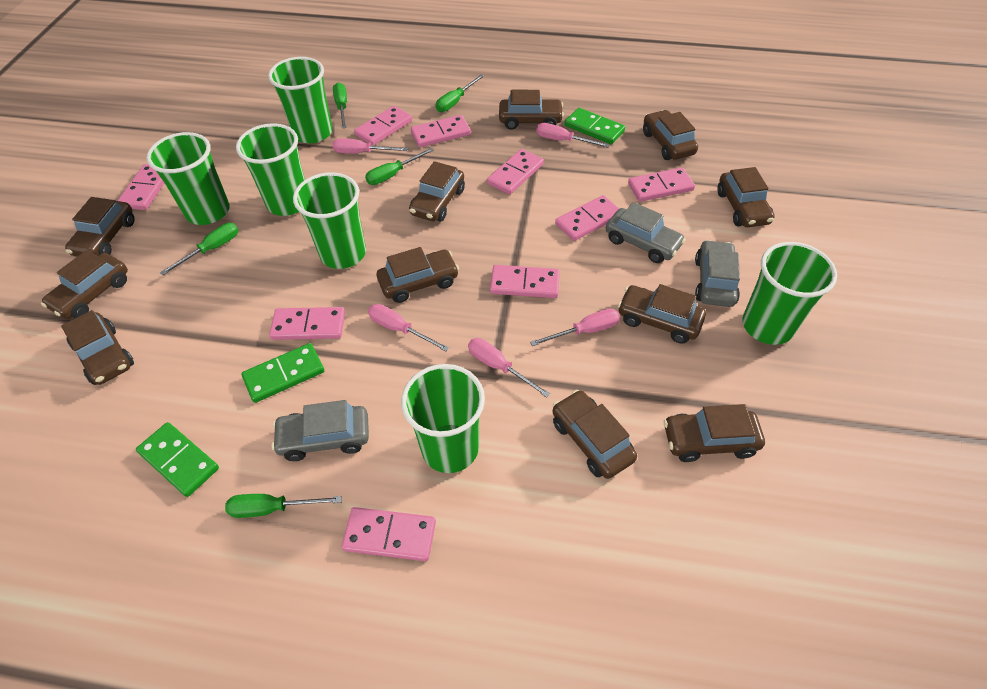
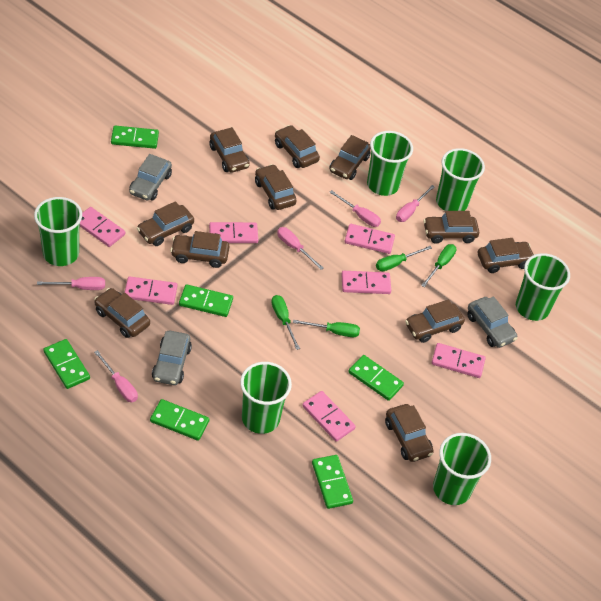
green domino: 3 -> 6
green screwdriver: 5 -> 4
pink domino: 9 -> 7

